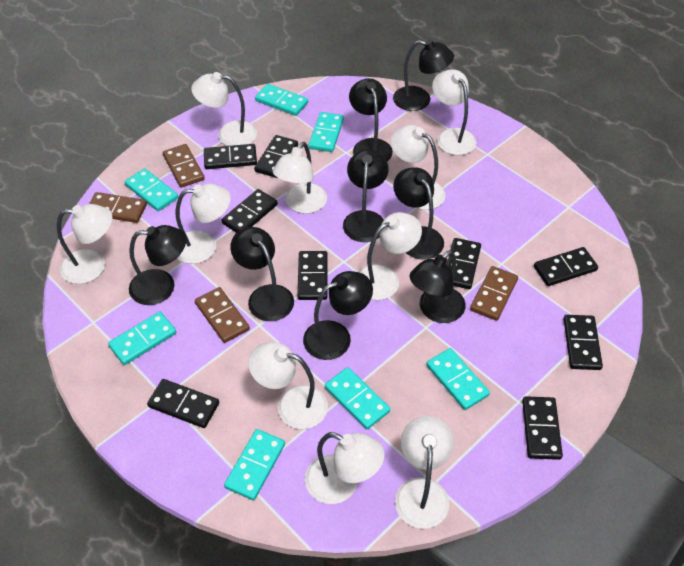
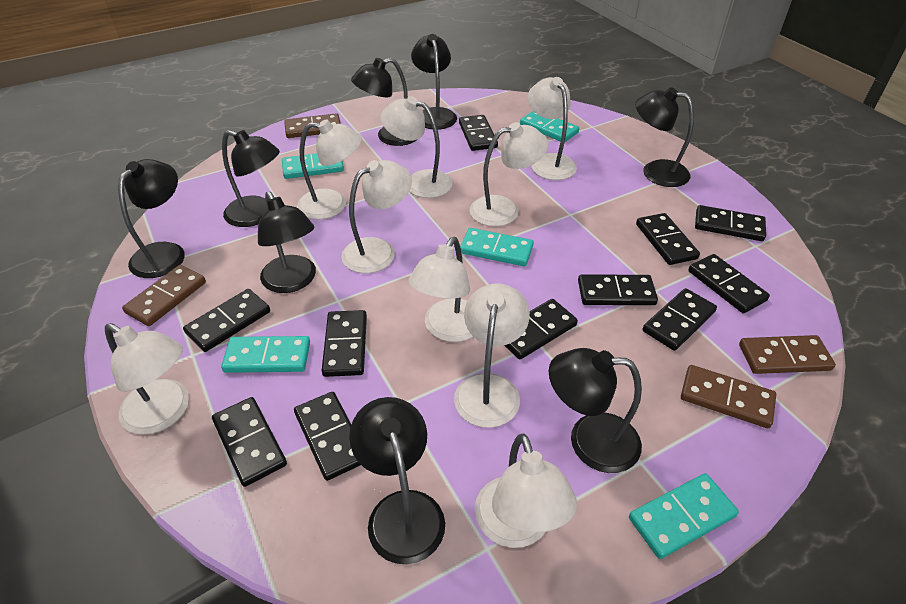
black domino: 9 -> 11
turquoise domino: 7 -> 5
white lamp: 10 -> 9

